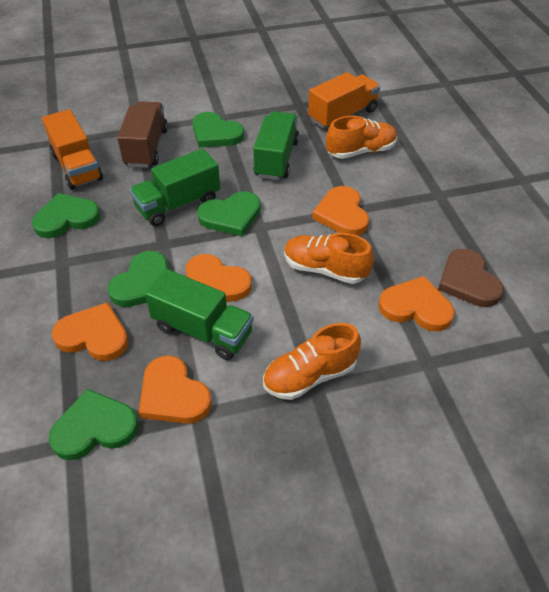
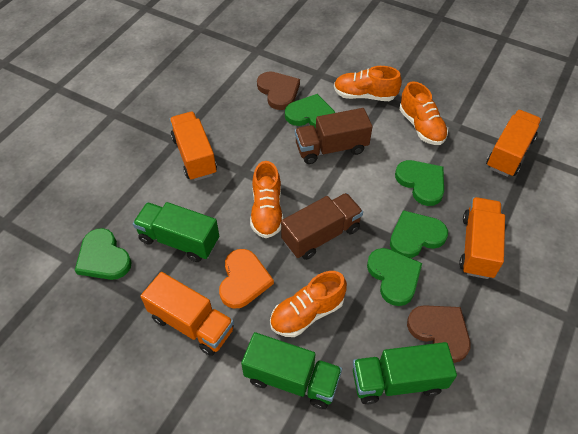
brown heart: 1 -> 2
brown truck: 1 -> 2
orange heart: 5 -> 1
orange shoe: 3 -> 4
orange truck: 2 -> 4

